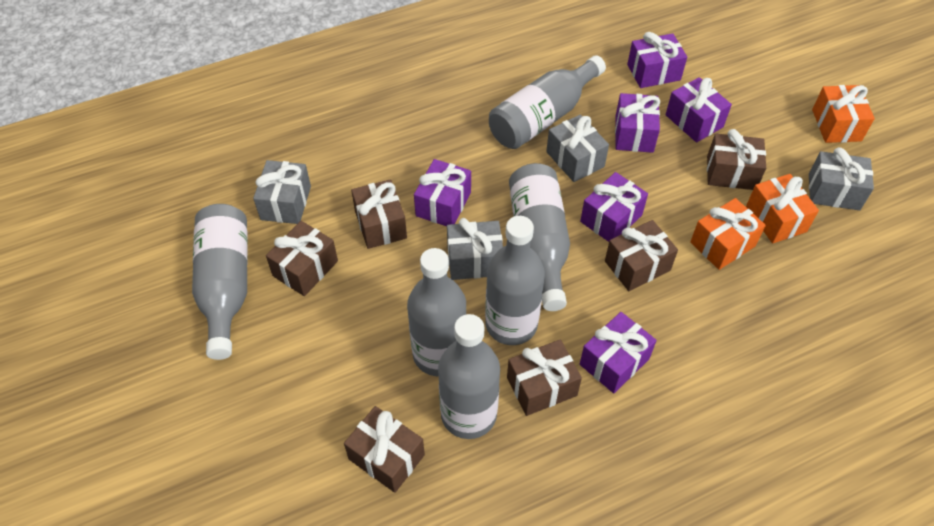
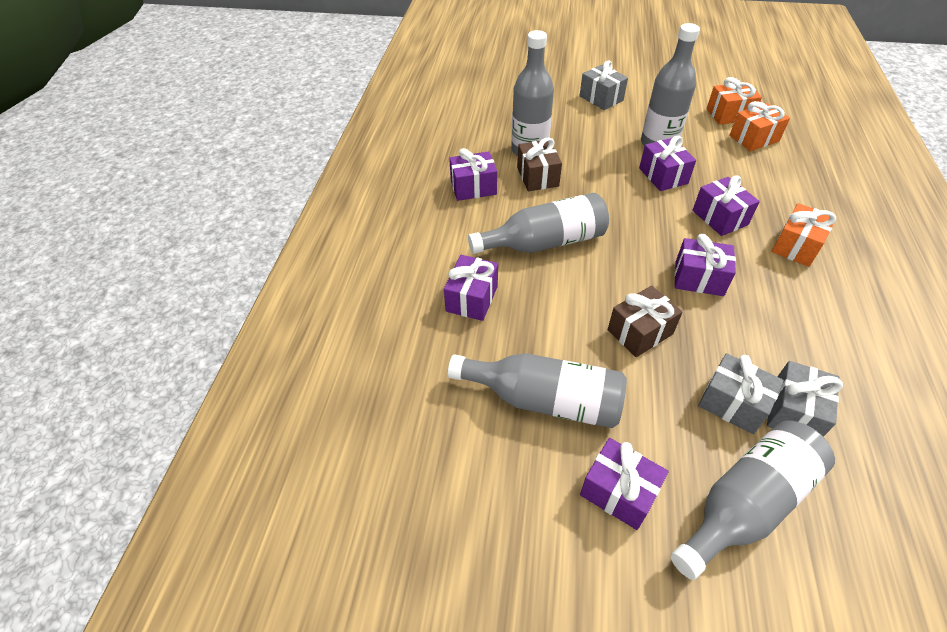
brown gift: 6 -> 2
grey bottle: 6 -> 5
grey gift: 4 -> 3

